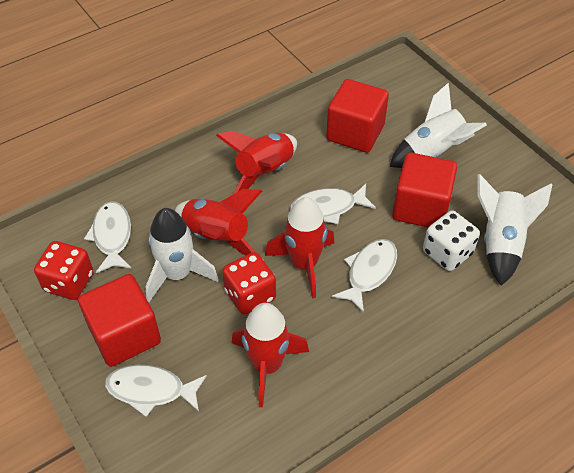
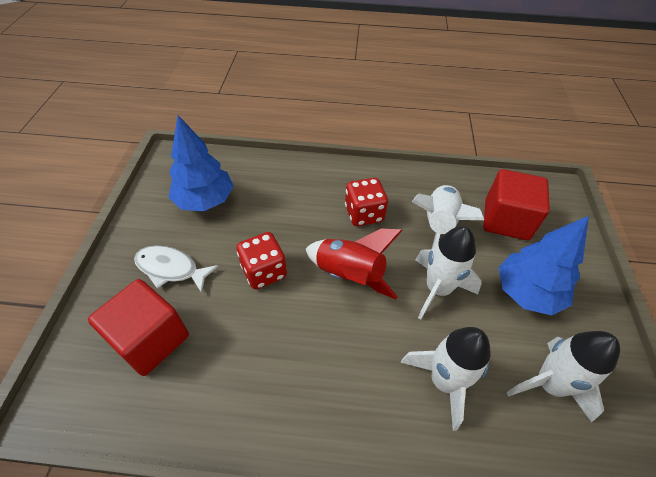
blue tree: 0 -> 2
red cube: 3 -> 2
red rocket: 4 -> 1
white dice: 1 -> 0
white fish: 4 -> 1
white rocket: 3 -> 4

